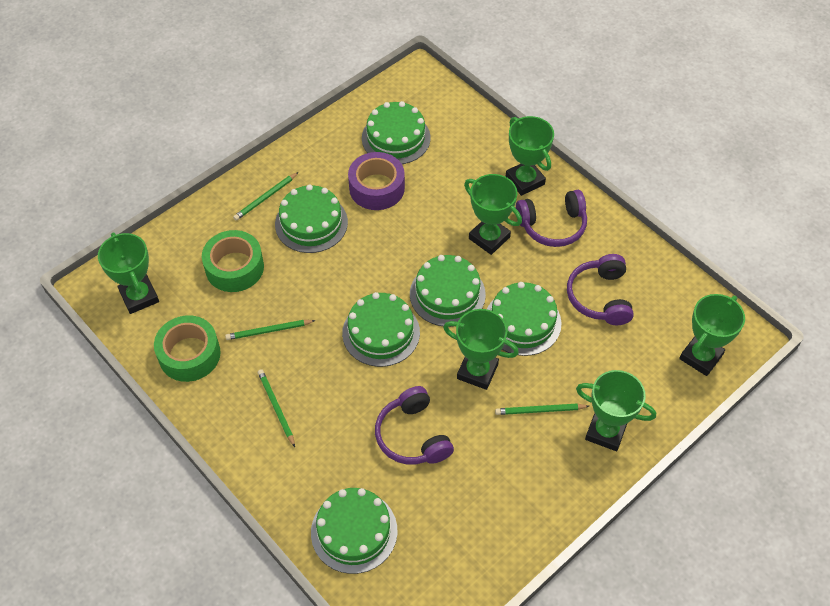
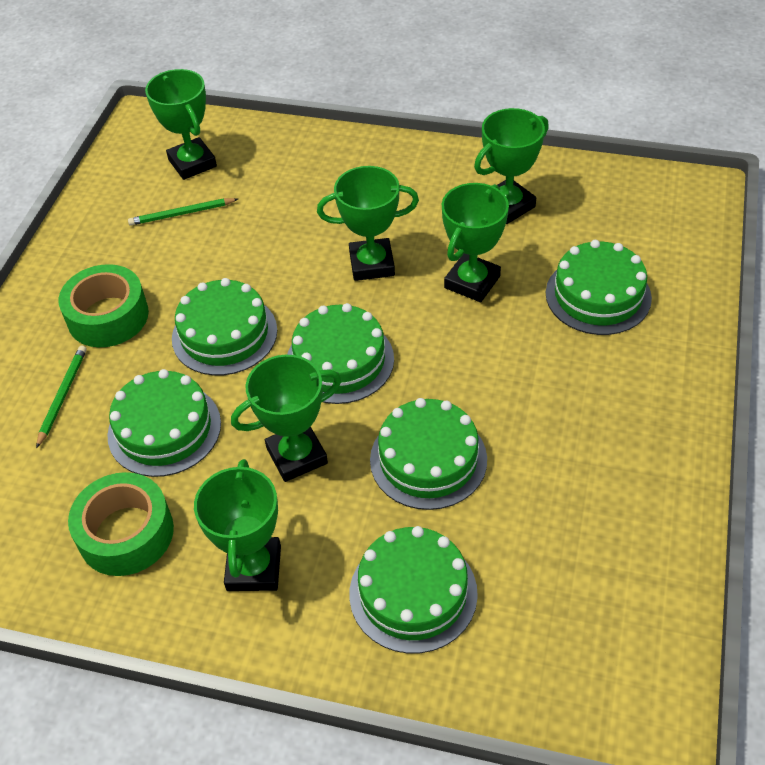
green pencil: 4 -> 2
purple headphones: 3 -> 0
purple tape: 1 -> 0

